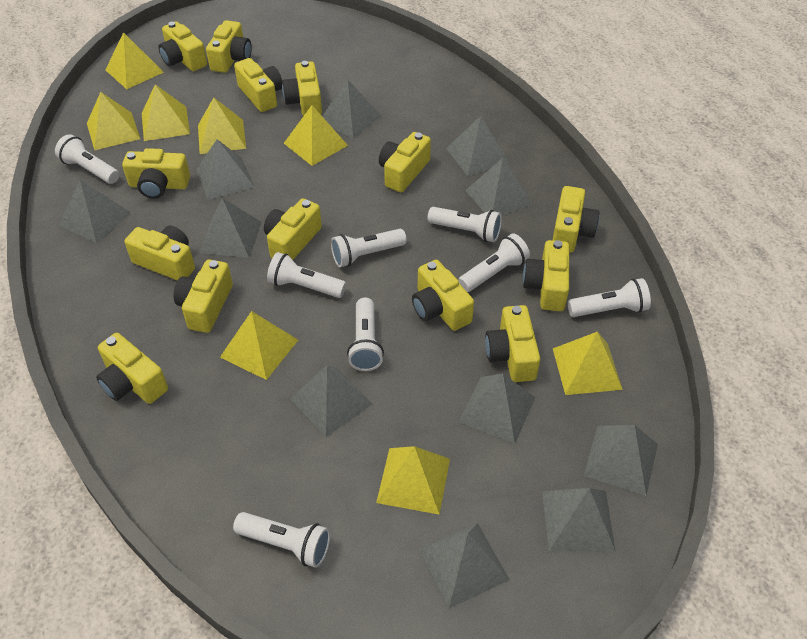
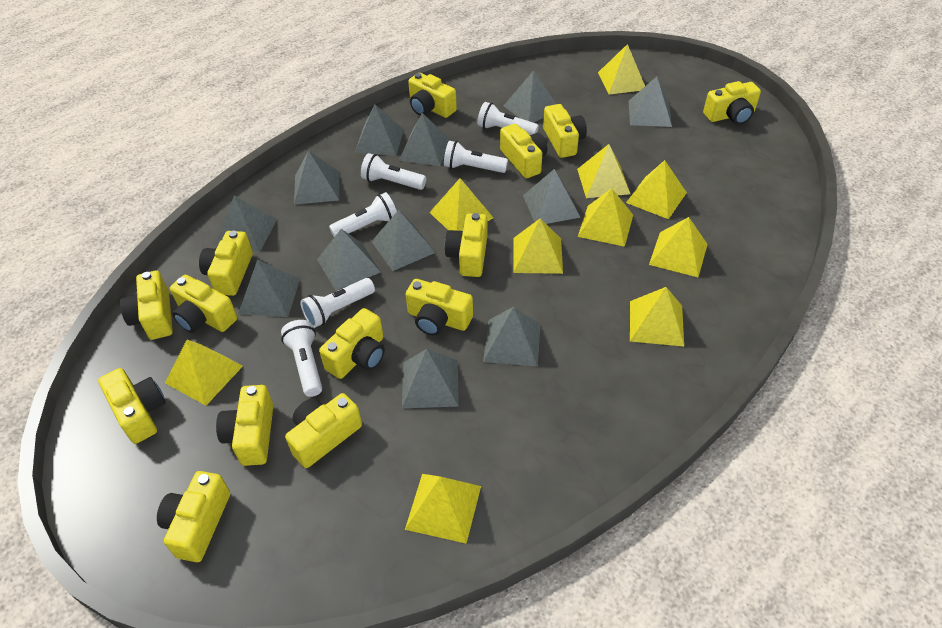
grey pyramid: 11 -> 12
white flashlight: 8 -> 6
yellow pyramid: 8 -> 10

